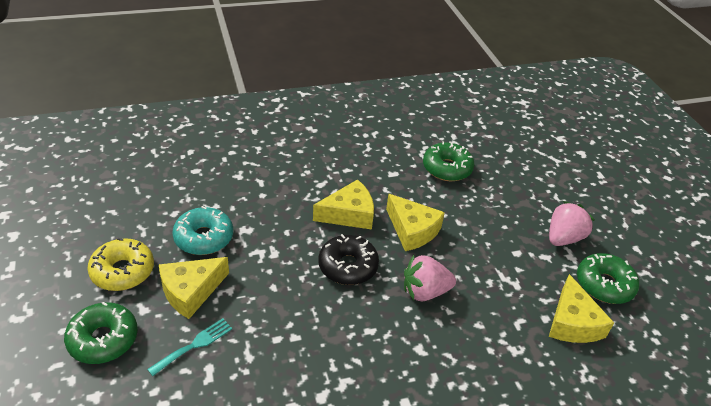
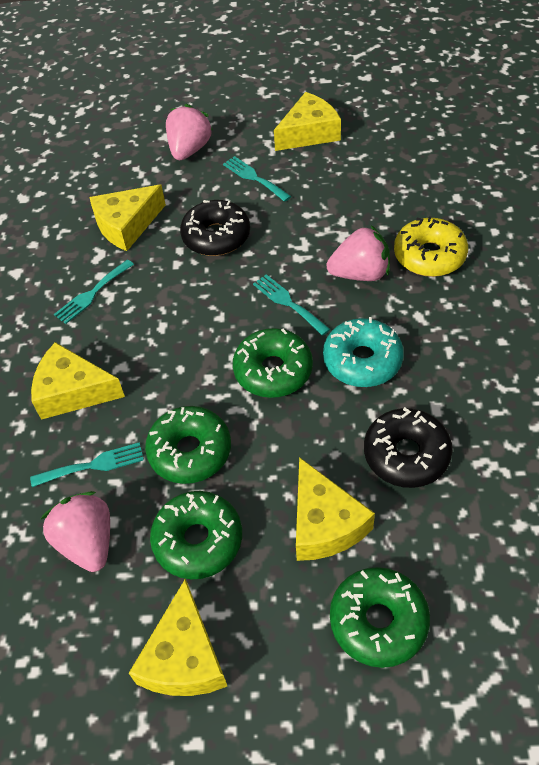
black donut: 1 -> 2
green donut: 3 -> 4
pink strawberry: 2 -> 3
turquoise fork: 1 -> 4
yellow cheese: 4 -> 5

